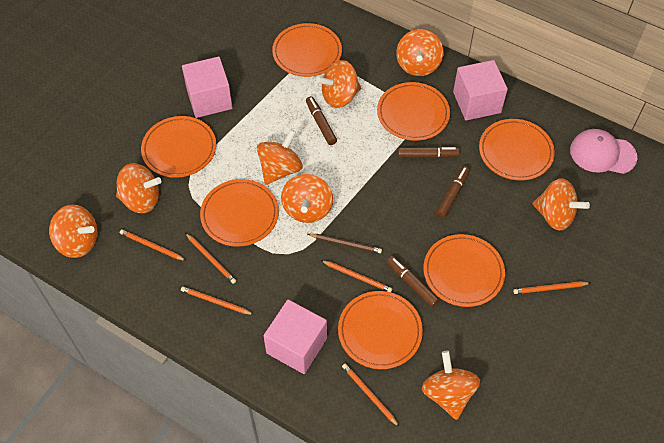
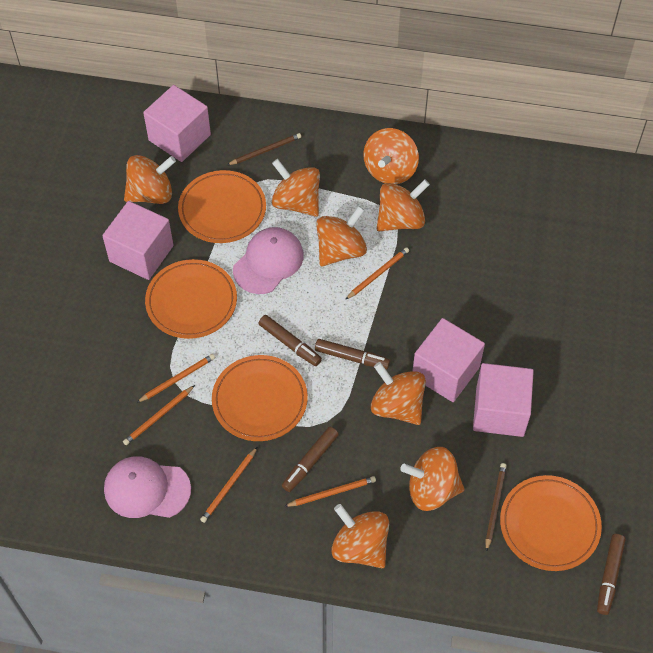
brown pencil: 1 -> 2
orange pencil: 6 -> 5
orange plate: 7 -> 4
pink cap: 1 -> 2
pink cube: 3 -> 4

